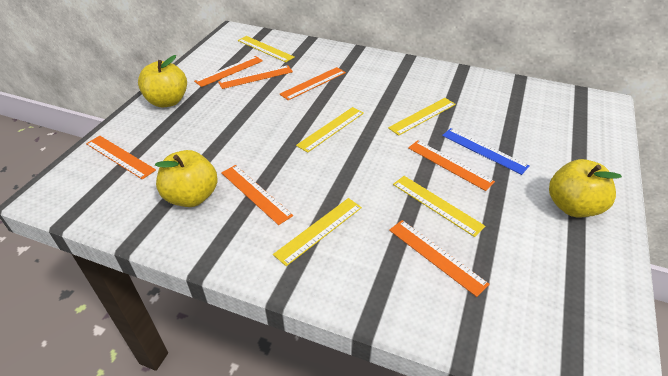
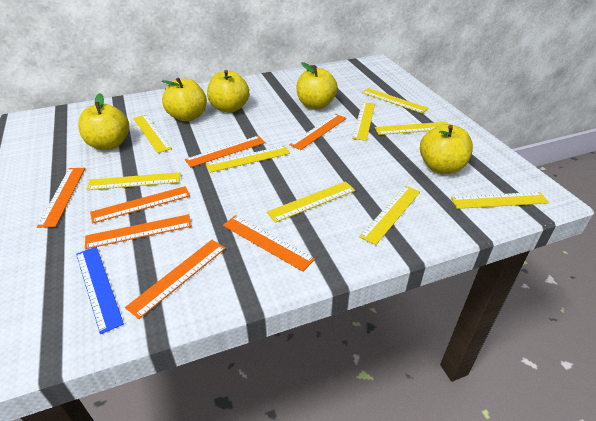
yellow apple: 3 -> 5
yellow ruler: 5 -> 9

